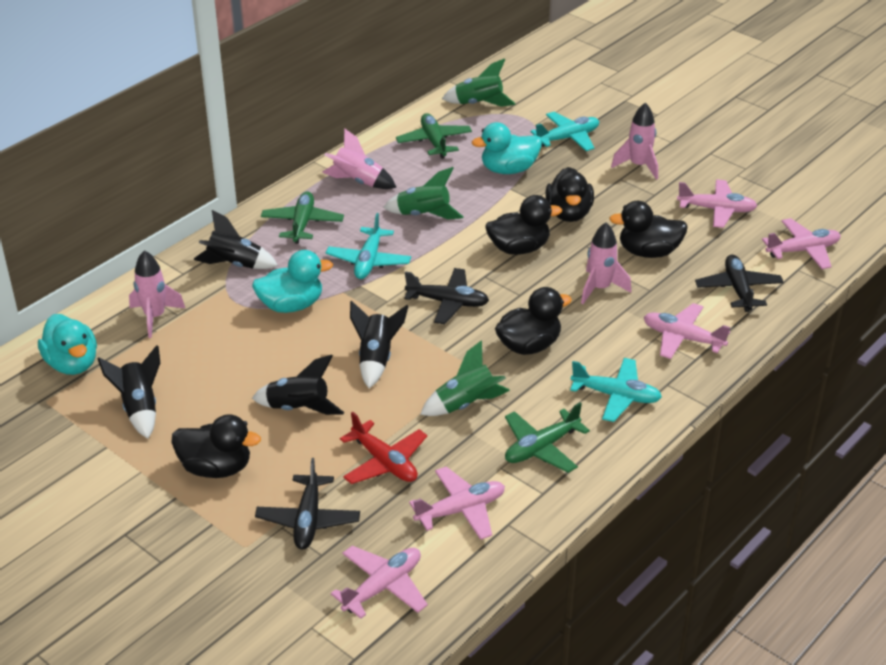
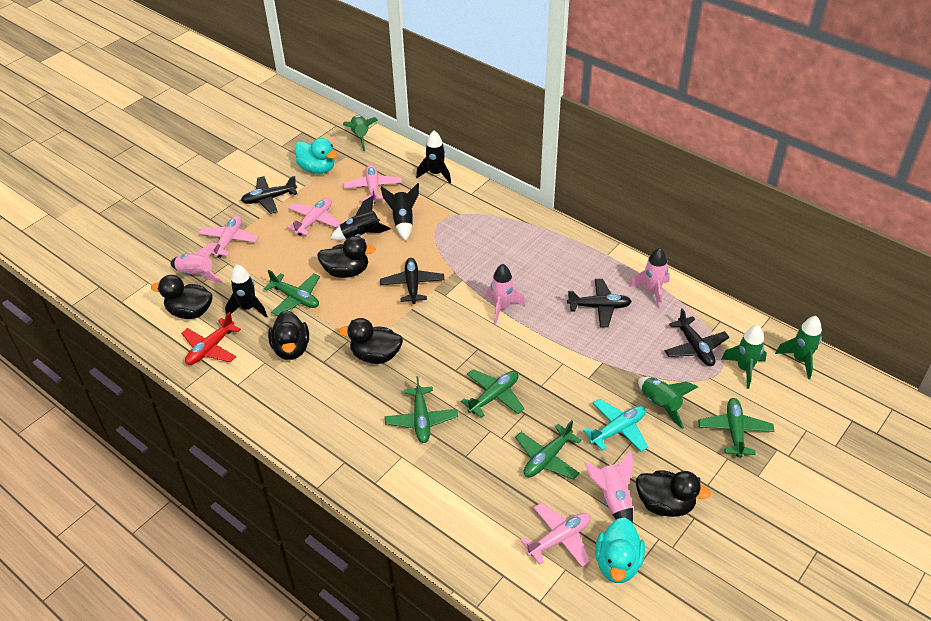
black plane: 3 -> 4
green plane: 3 -> 5
green rocket: 3 -> 4
pink plane: 5 -> 4
turquoise duck: 3 -> 2
turquoise plane: 3 -> 1

